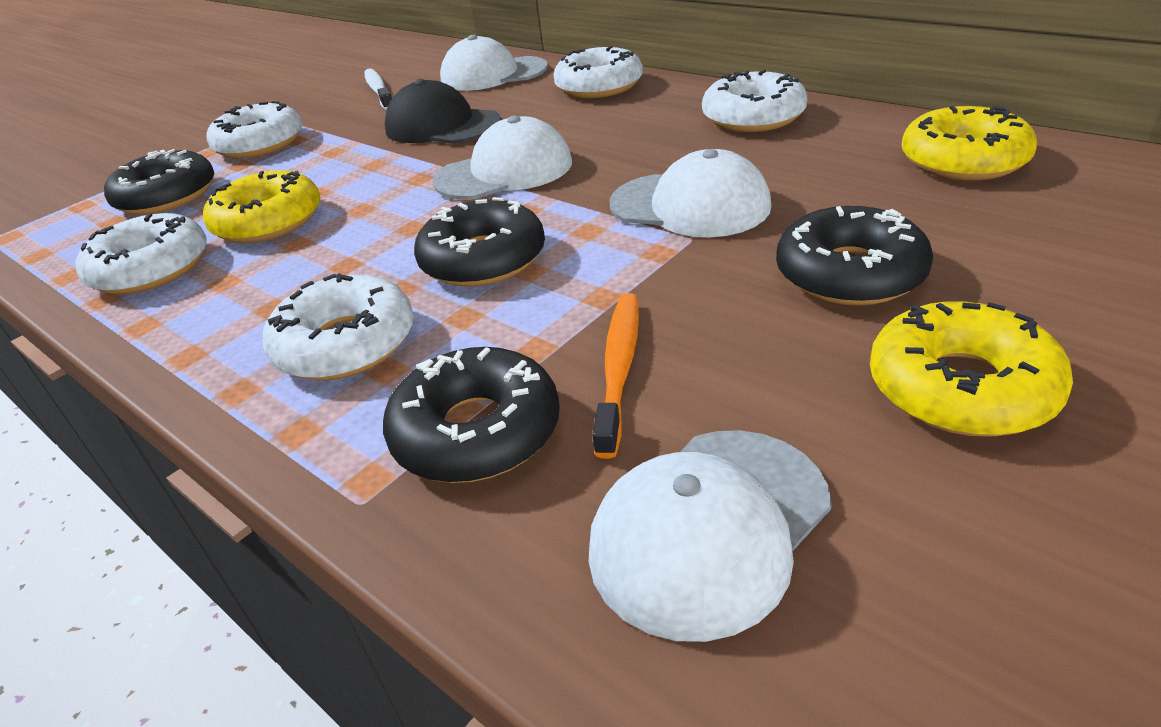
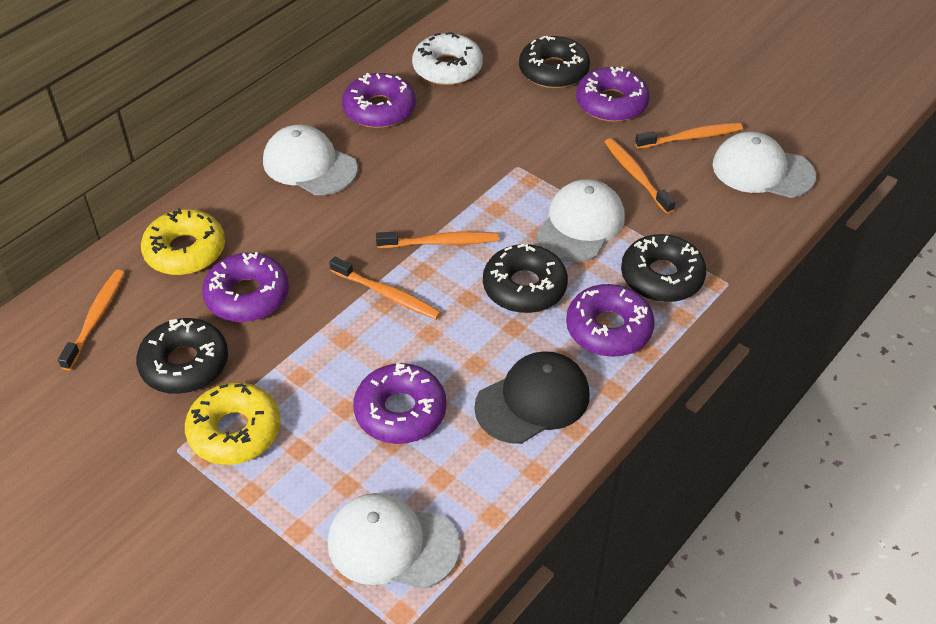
orange toothbrush: 1 -> 5
purple donut: 0 -> 5
white donut: 5 -> 1
white toothbrush: 1 -> 0
yellow donut: 3 -> 2

